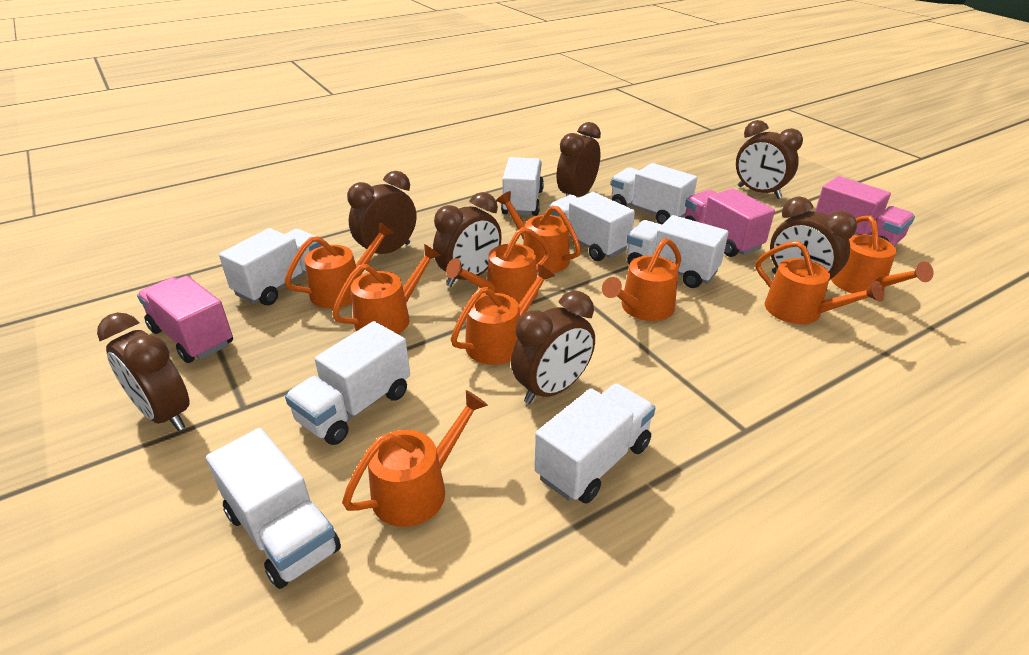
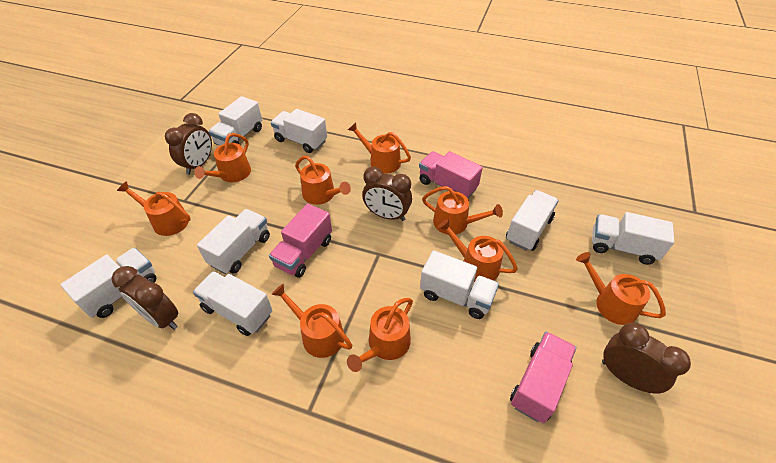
brown clock: 7 -> 4

